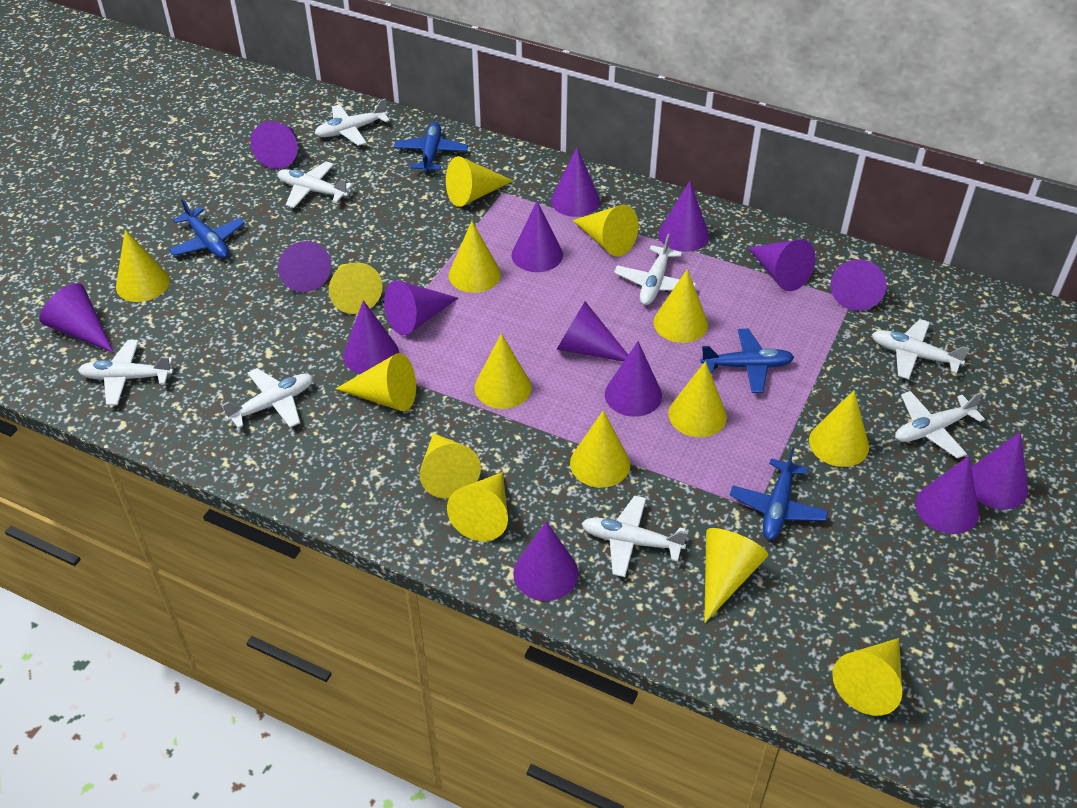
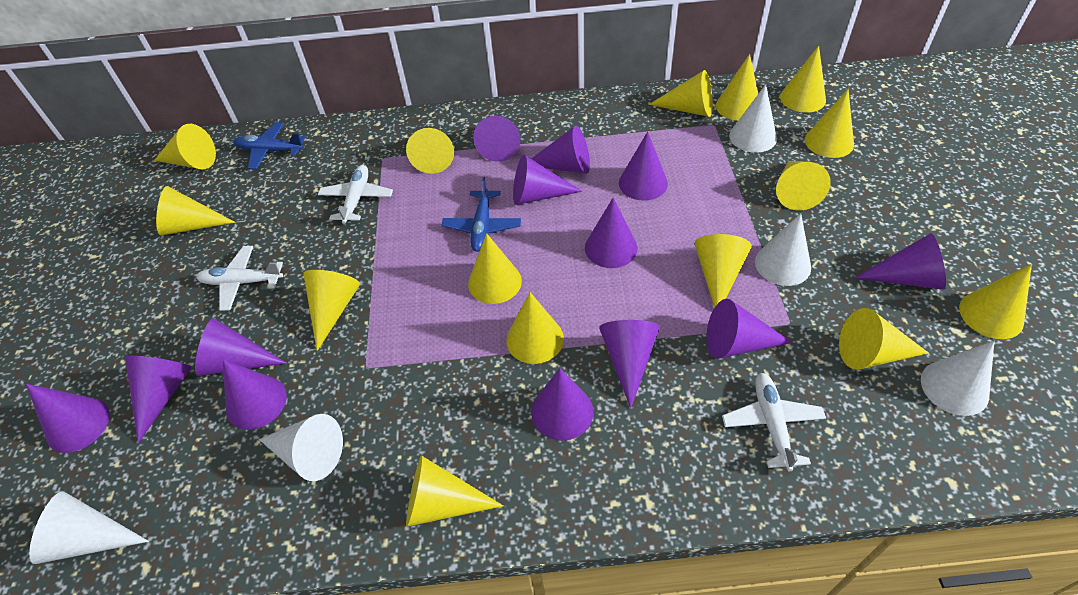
blue plane: 4 -> 2
purple cone: 15 -> 13
white cone: 0 -> 5
white plane: 8 -> 3

